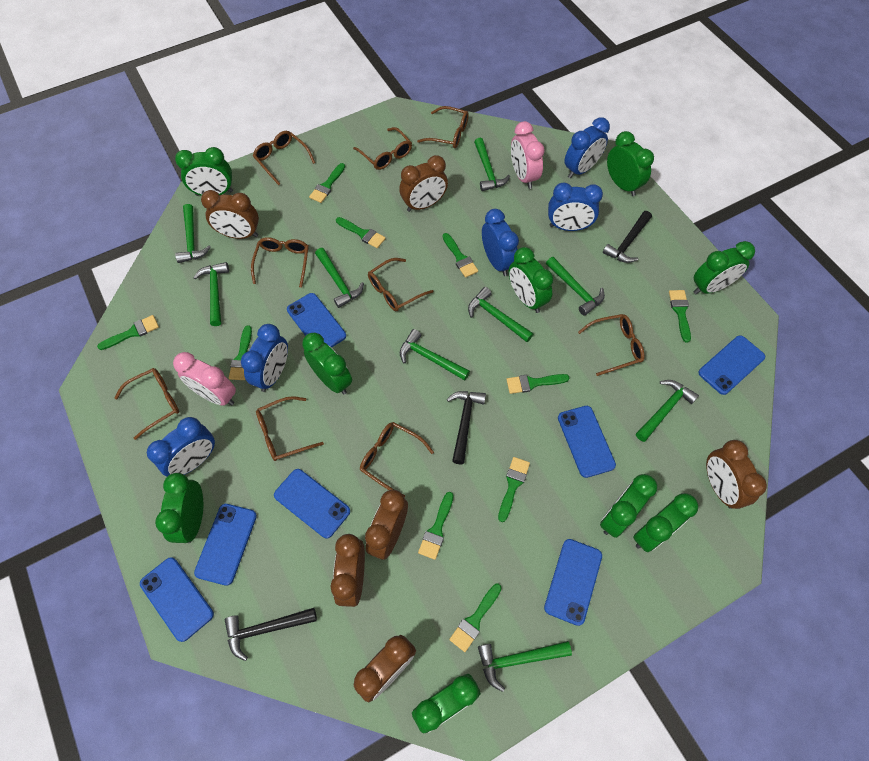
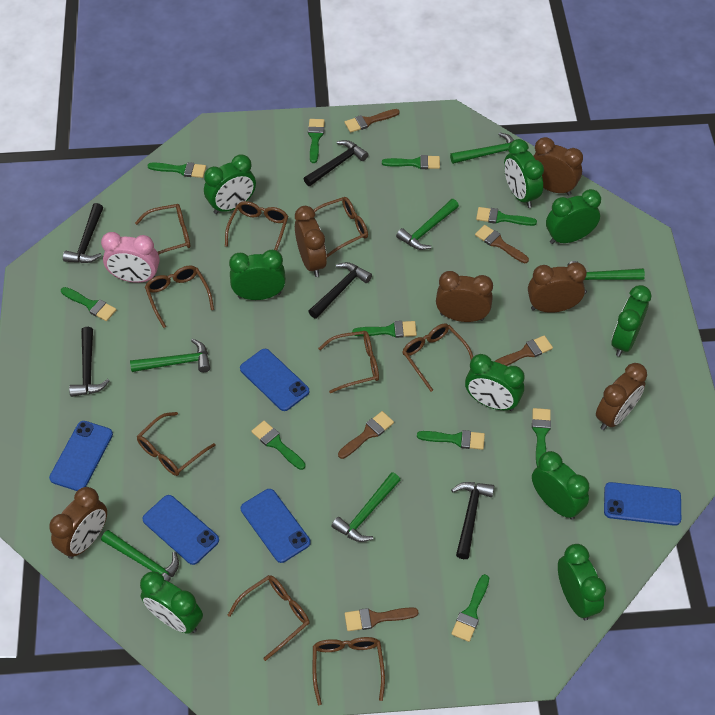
black hammer: 3 -> 5
blue clock: 5 -> 0
blue phone: 7 -> 5
brown brush: 0 -> 5
green hammer: 9 -> 6
pink clock: 2 -> 1

